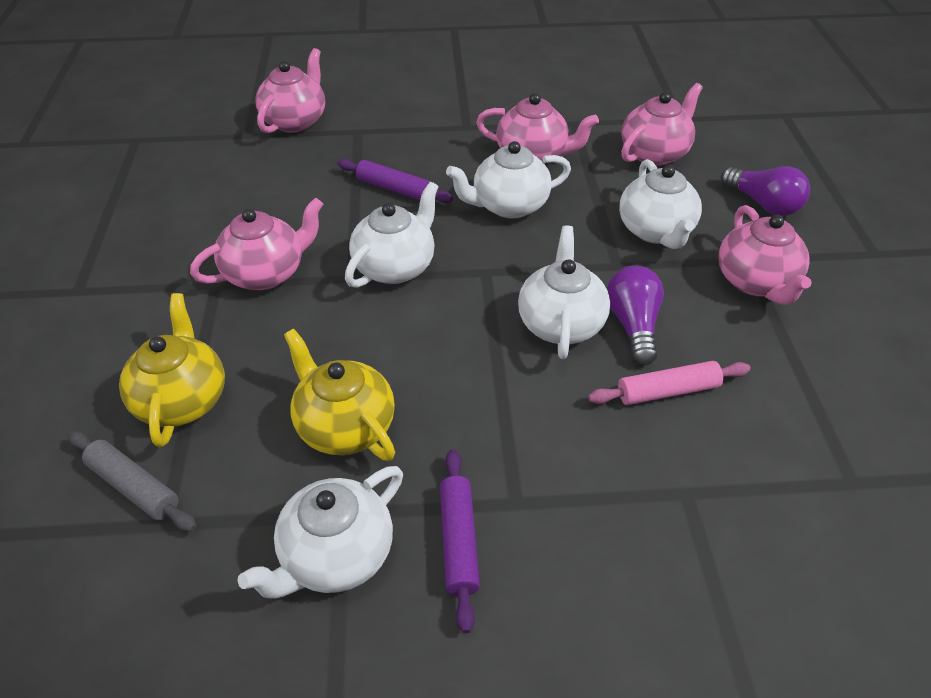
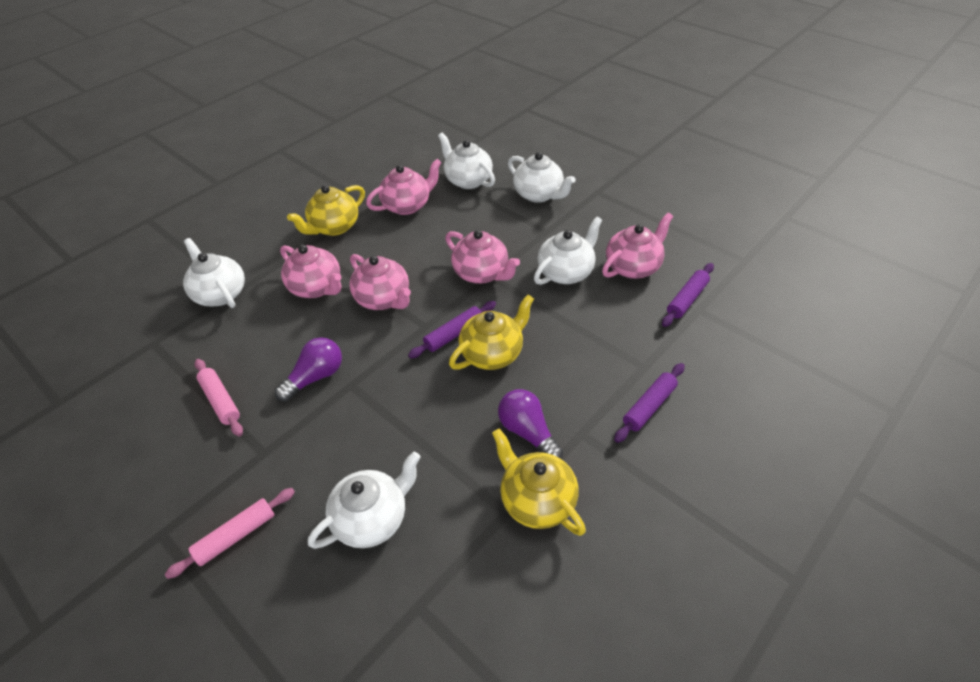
grey rolling pin: 1 -> 0
pink rolling pin: 1 -> 2
purple rolling pin: 2 -> 3
yellow teapot: 2 -> 3

